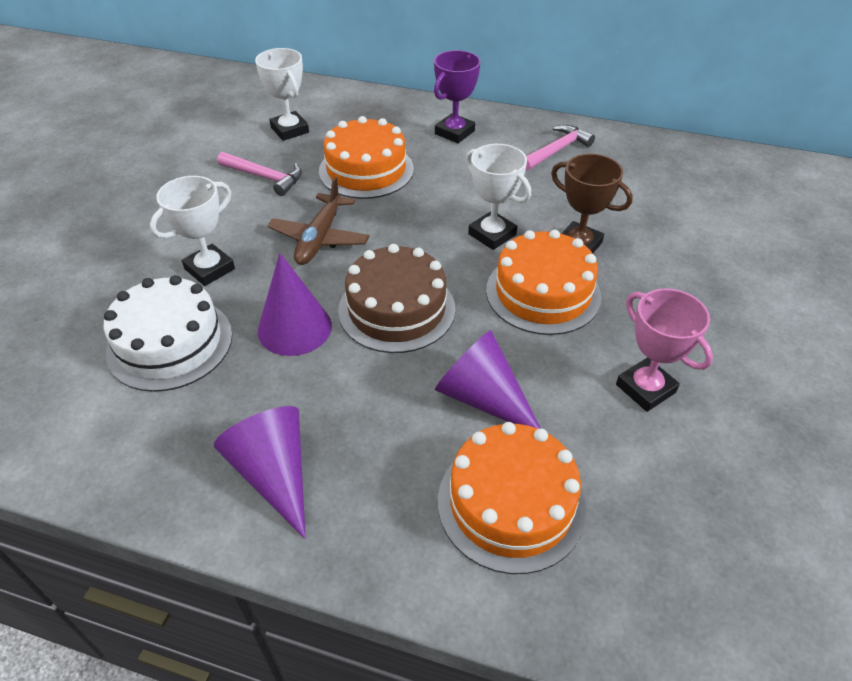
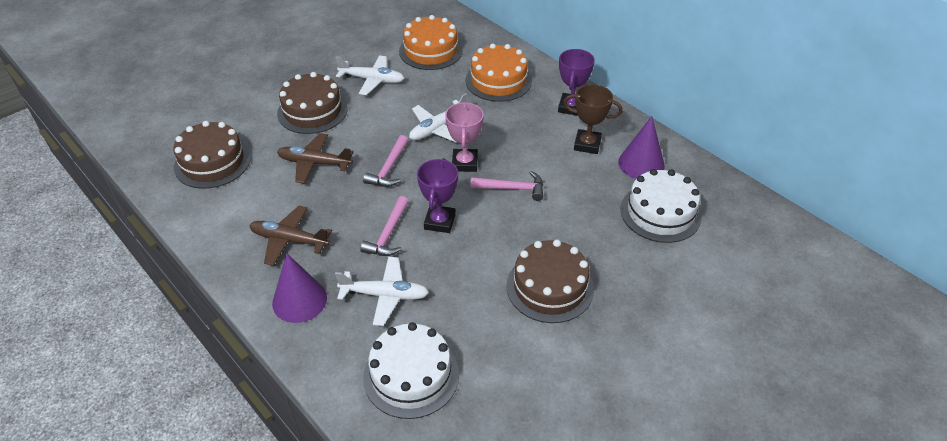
brown cake: 1 -> 3
brown plane: 1 -> 2
orange cake: 3 -> 2
pink hammer: 2 -> 3
purple cone: 3 -> 2
purple trophy: 1 -> 2
white cake: 1 -> 2
white plane: 0 -> 3
white trophy: 3 -> 0

